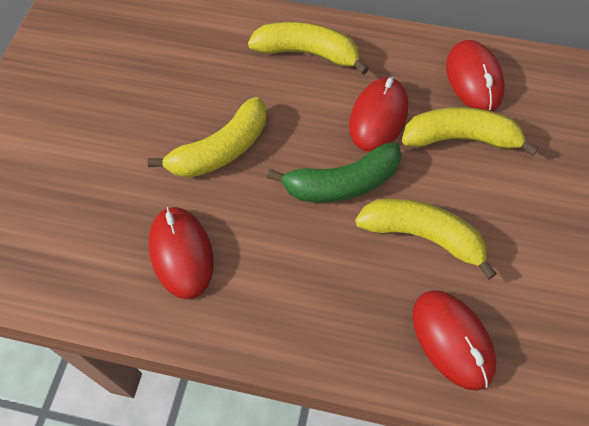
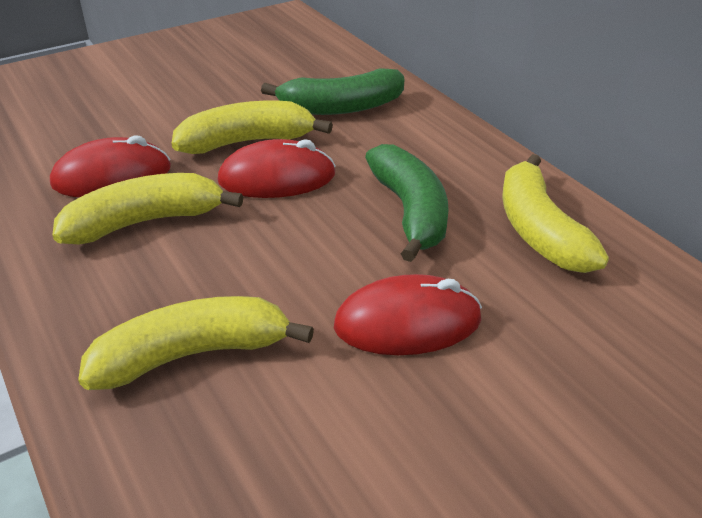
green banana: 1 -> 2
red mouse: 4 -> 3

